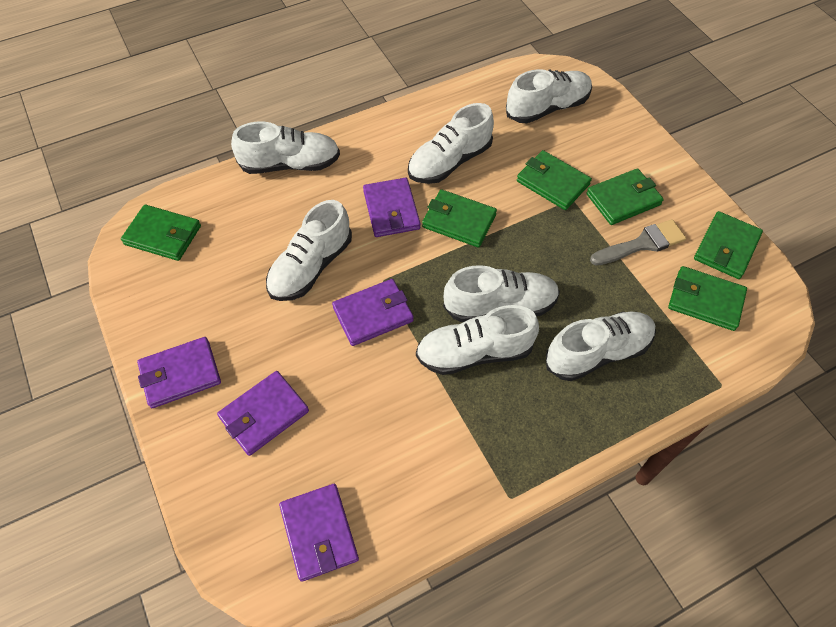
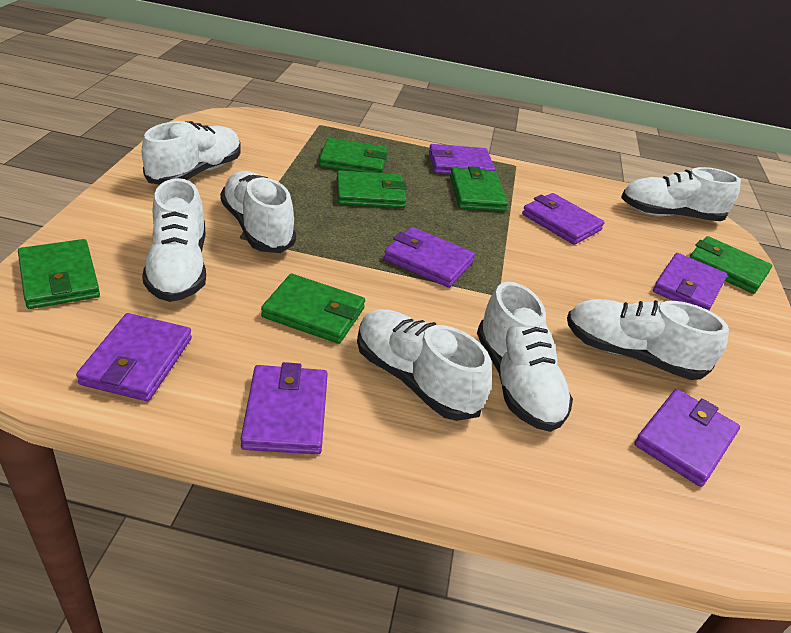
grey brush: 1 -> 0
purple wallet: 5 -> 7

